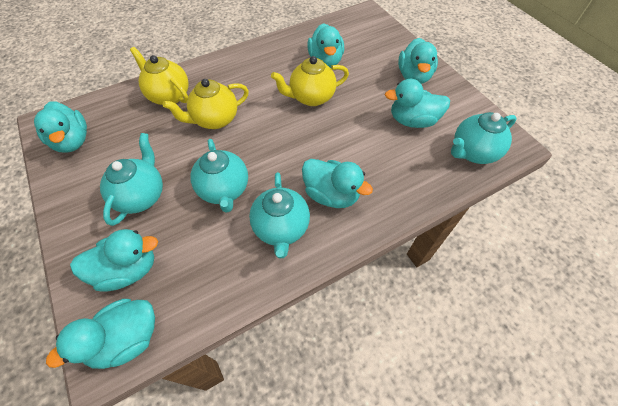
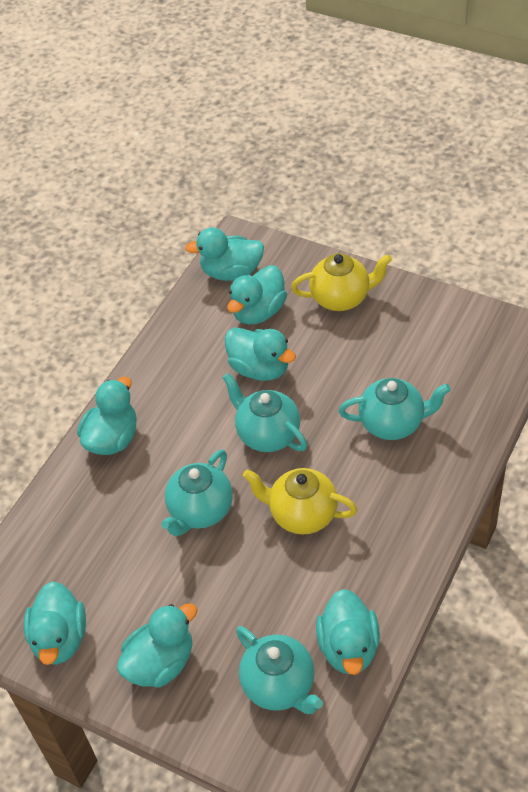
yellow teapot: 3 -> 2

